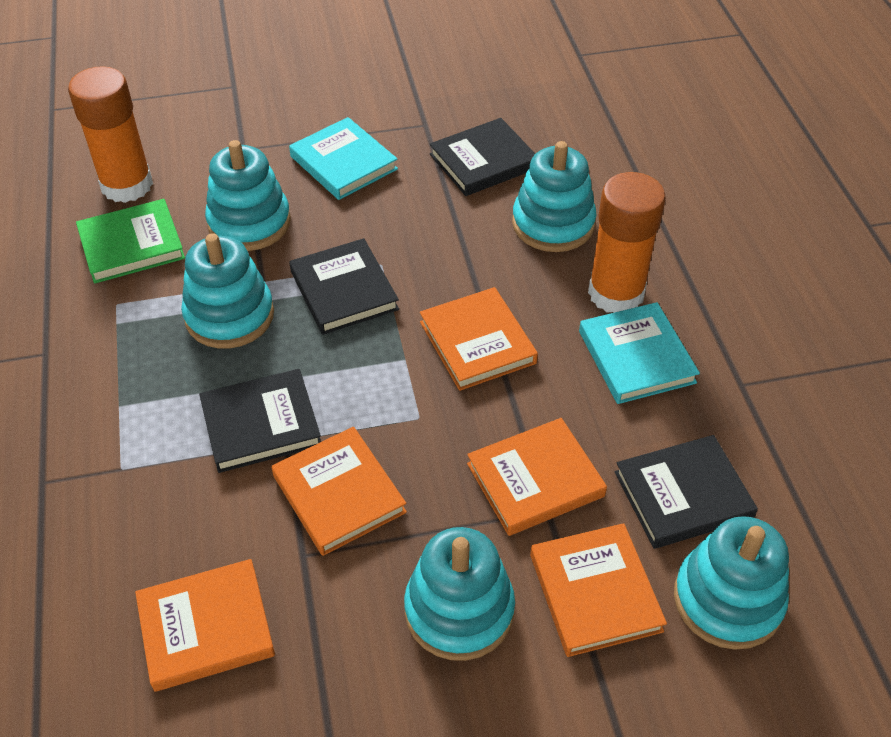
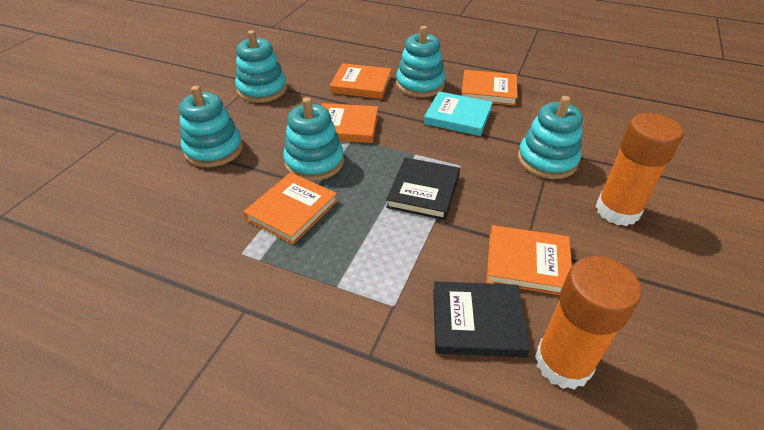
black book: 4 -> 2
green book: 1 -> 0
turquoise book: 2 -> 1

